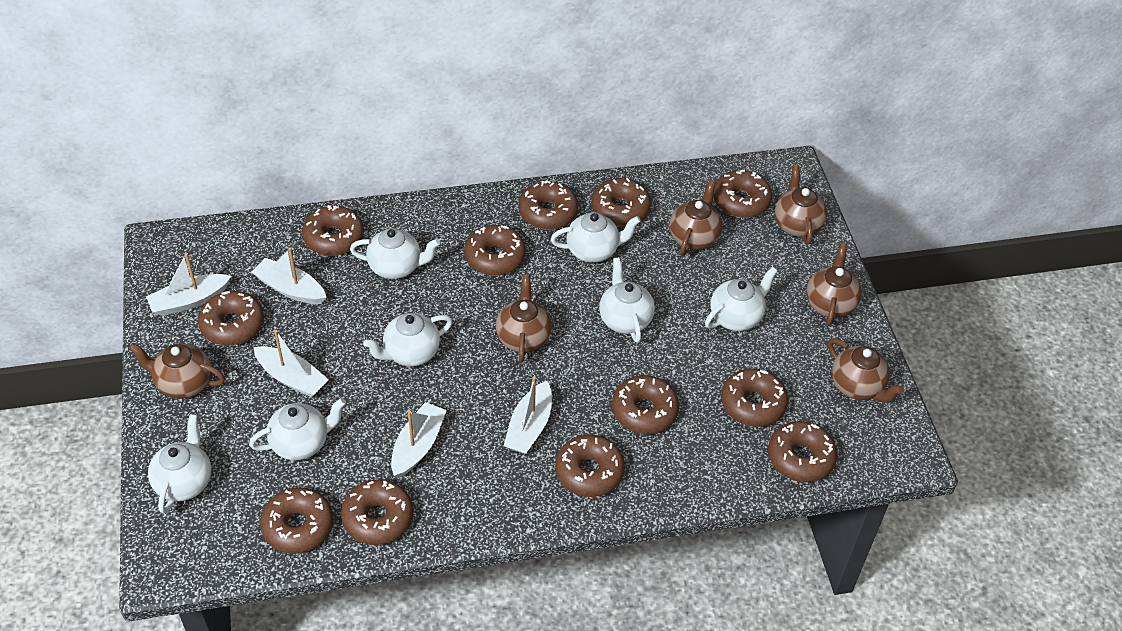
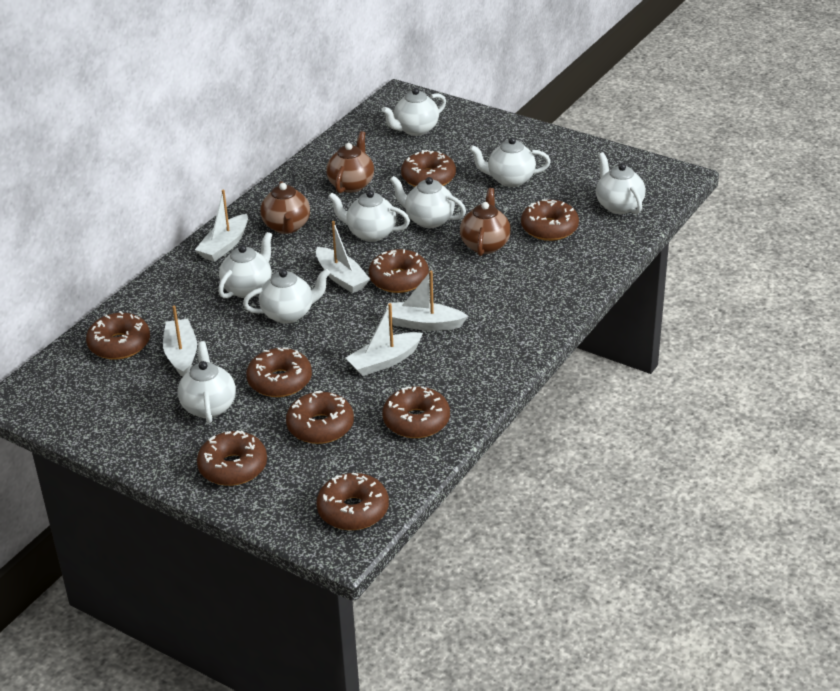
brown donut: 12 -> 9
brown teapot: 6 -> 3
white teapot: 7 -> 8

